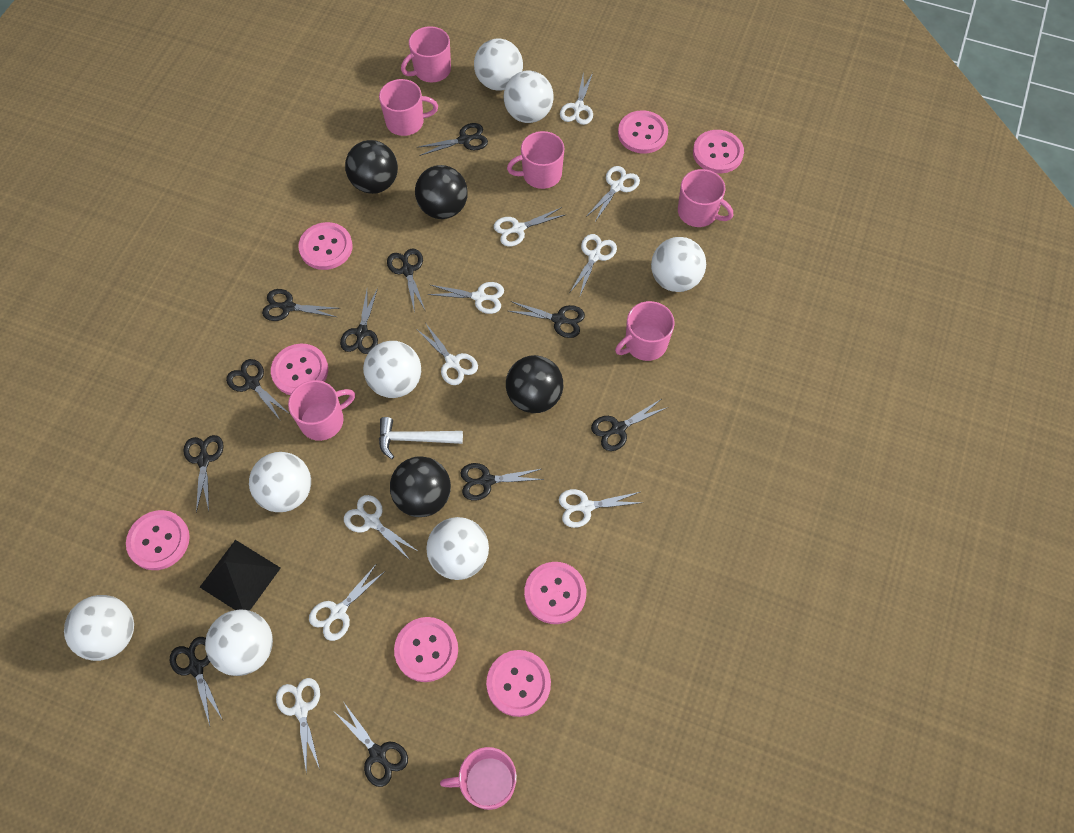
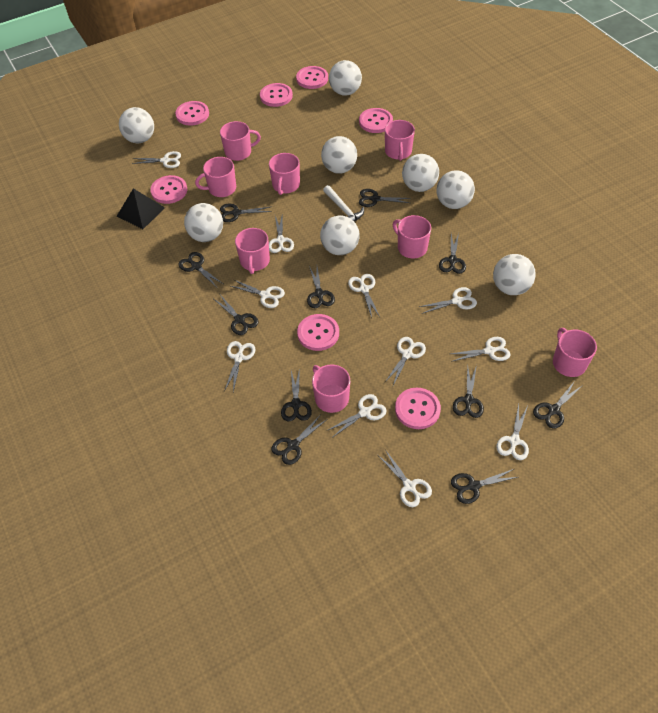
black ball: 4 -> 0
pink button: 8 -> 7
pink mug: 7 -> 8
white scissors: 10 -> 11

